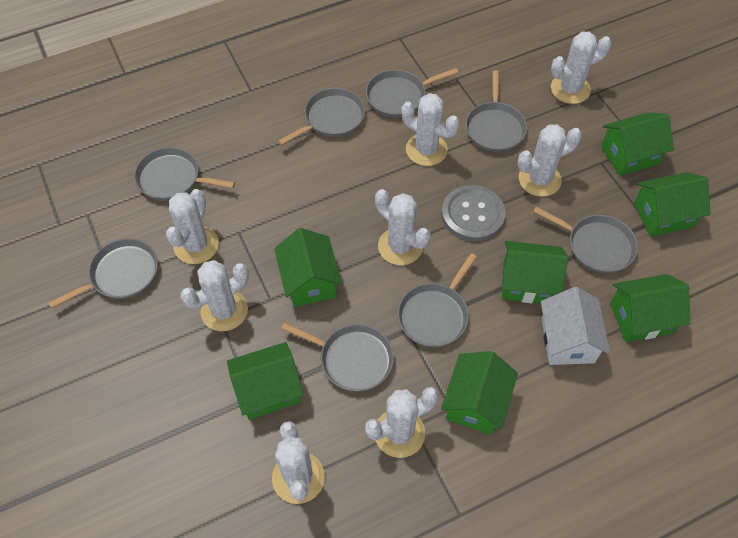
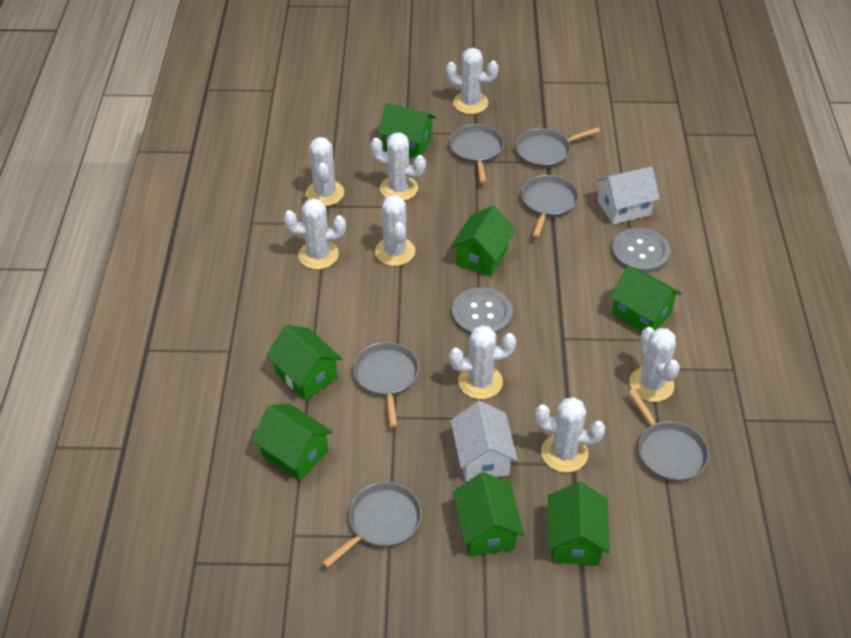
grey button: 1 -> 2
grey pan: 8 -> 6
white house: 1 -> 2

